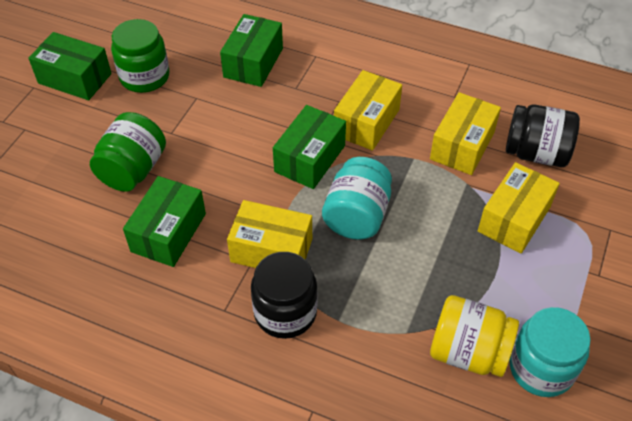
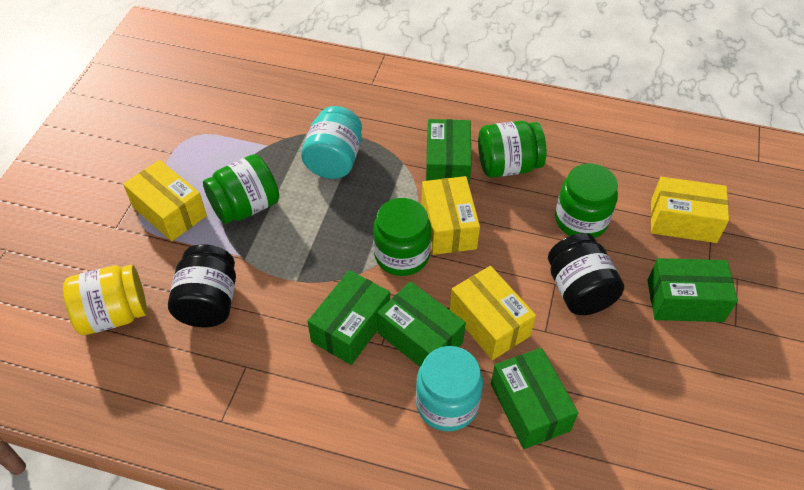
green box: 4 -> 5
green jar: 2 -> 4

